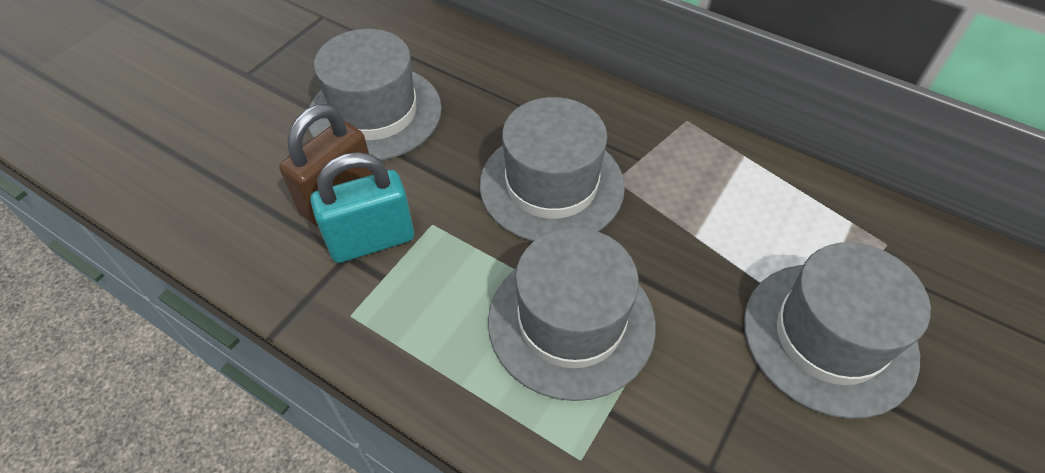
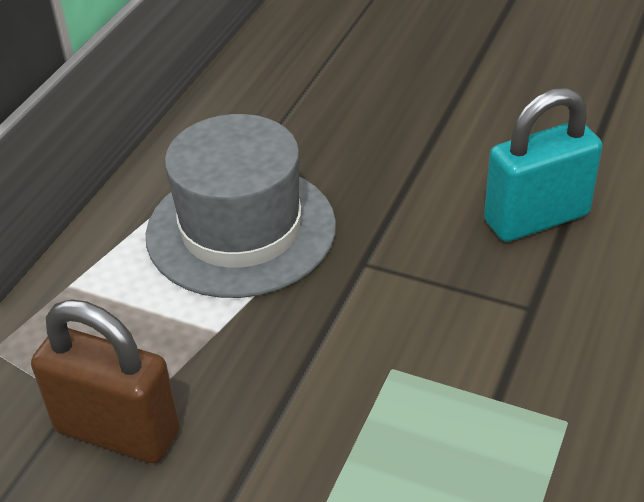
grey hat: 4 -> 1

